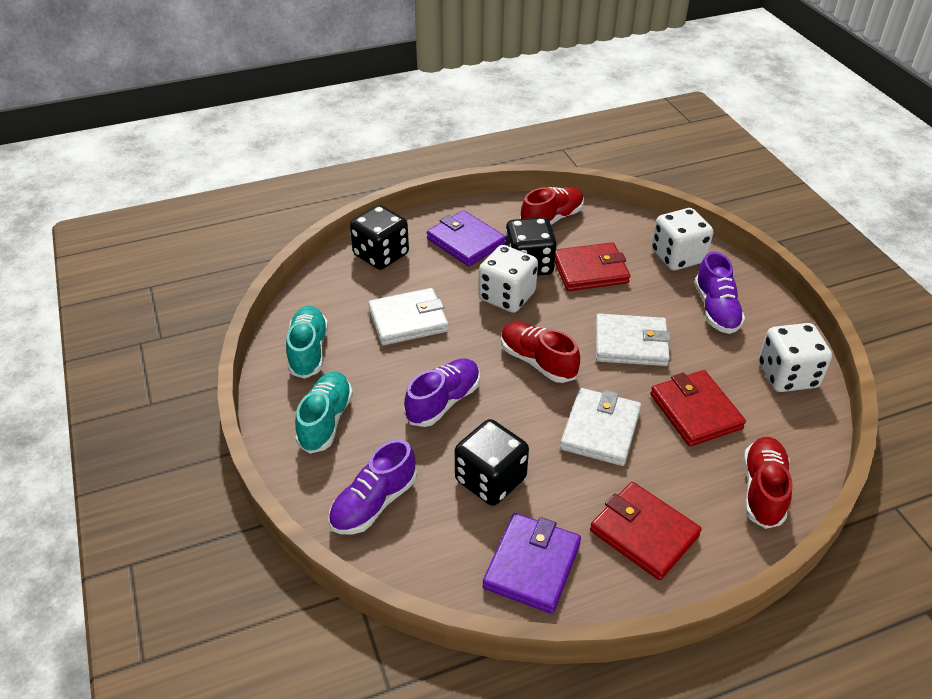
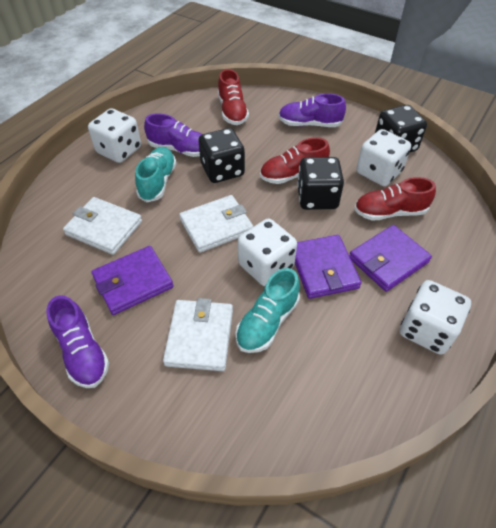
purple wallet: 2 -> 3
red wallet: 3 -> 0
white dice: 3 -> 4

